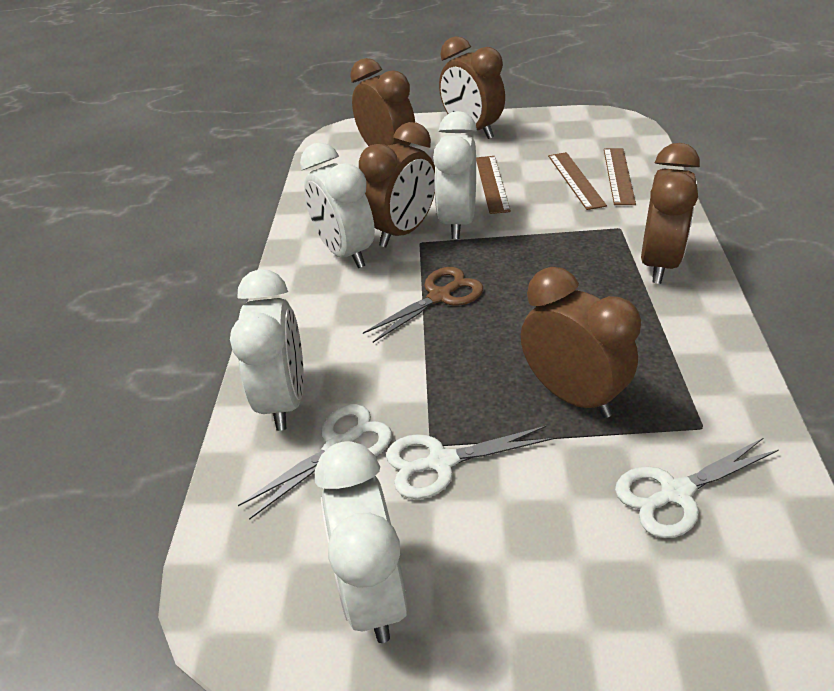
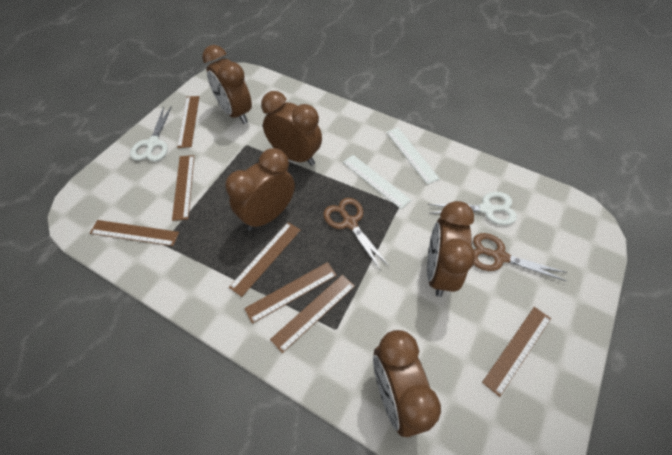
brown ruler: 3 -> 7
brown scissors: 1 -> 2
white clock: 4 -> 0
white ruler: 0 -> 2
white scissors: 3 -> 2

